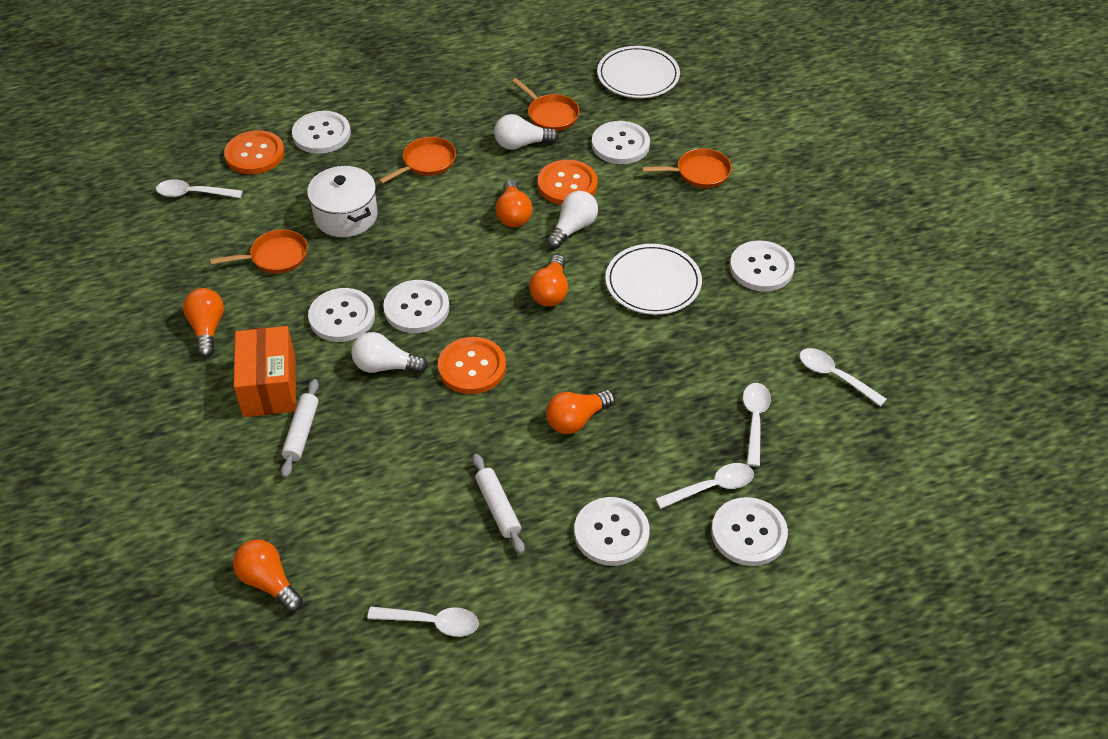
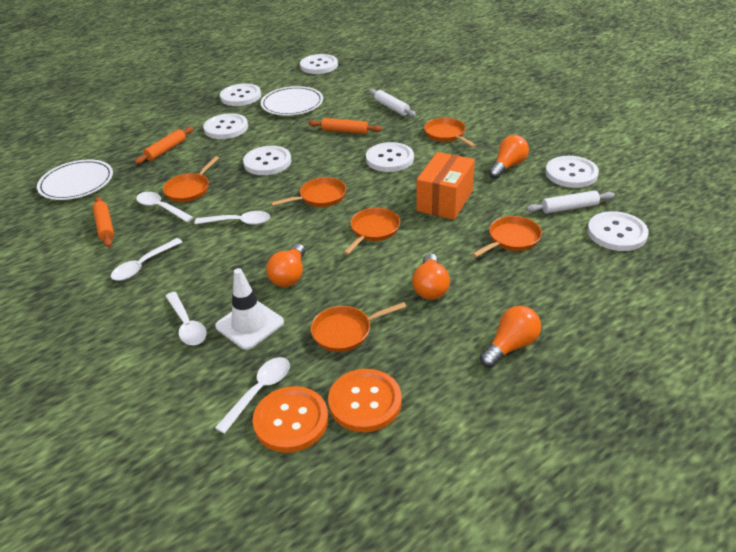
orange button: 3 -> 2
orange light bulb: 5 -> 4
orange pan: 4 -> 6
orange rolling pin: 0 -> 3
white light bulb: 3 -> 0
white pot: 1 -> 0
white traffic cone: 0 -> 1

